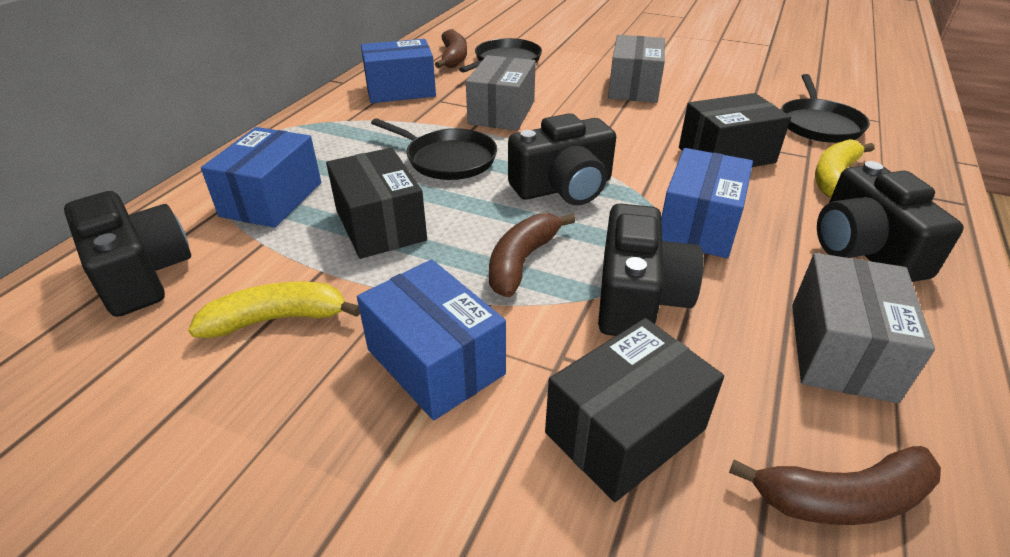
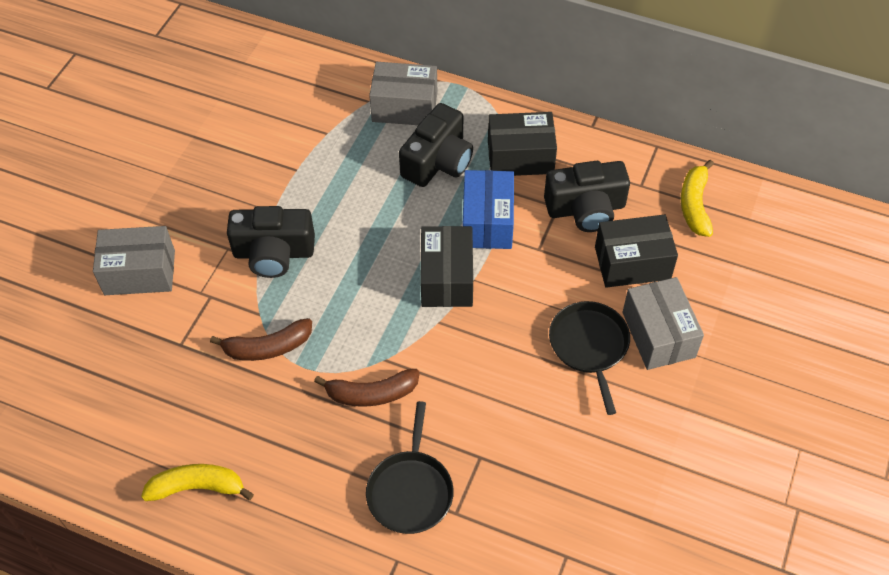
black camera: 4 -> 3
black pan: 3 -> 2
blue box: 4 -> 1
brown banana: 3 -> 2

